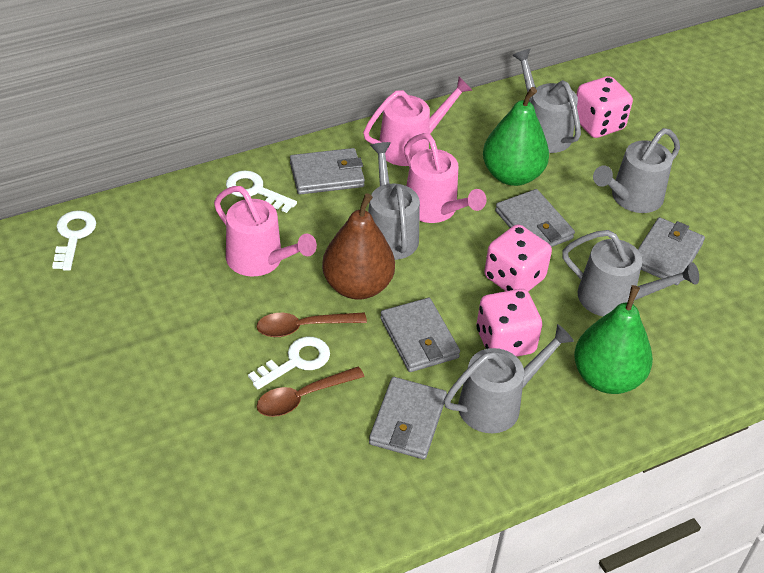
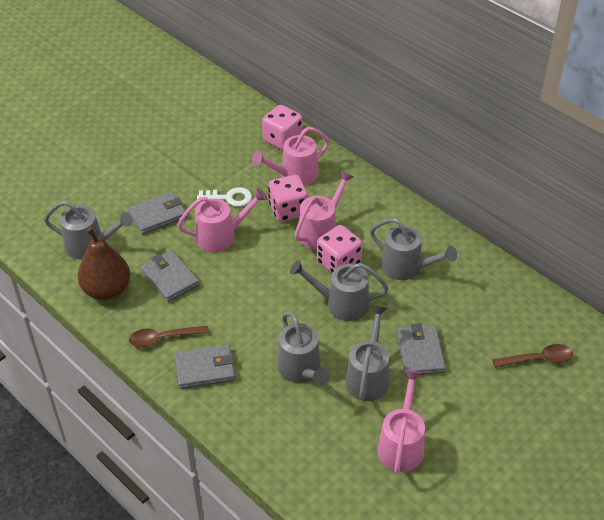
green pear: 2 -> 0
grey wallet: 5 -> 4
pink watering can: 3 -> 4
white key: 3 -> 1

